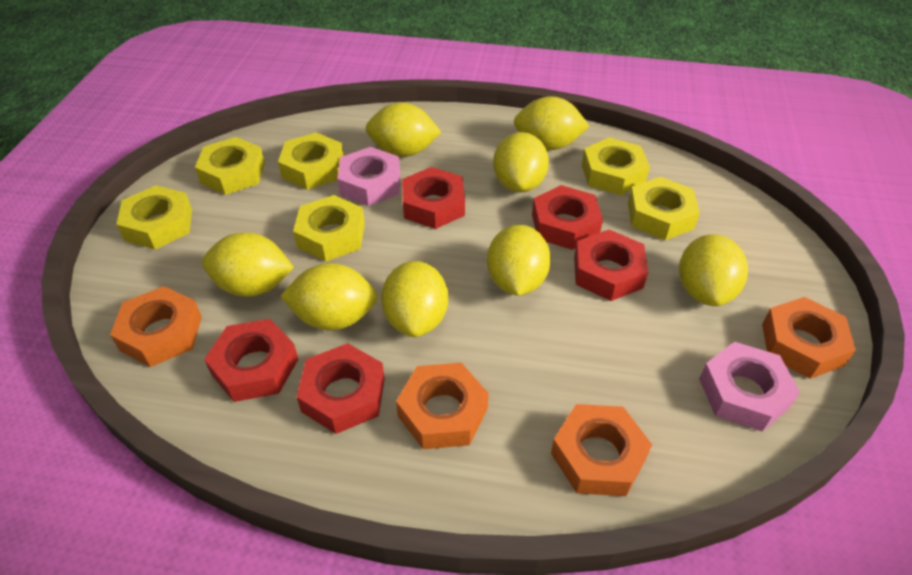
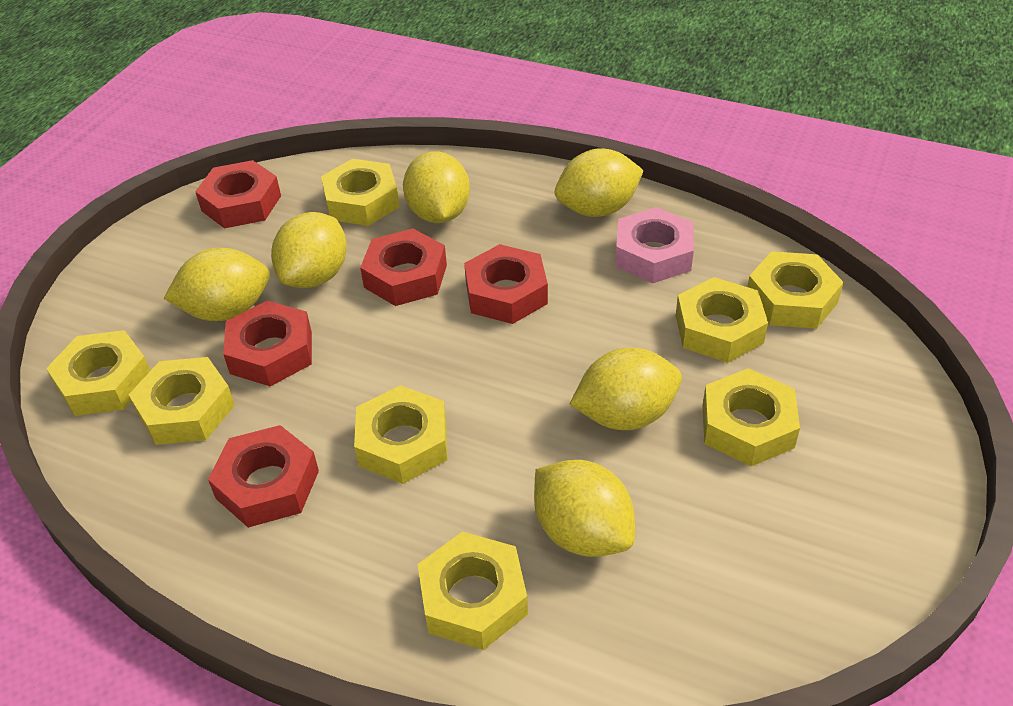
orange nut: 4 -> 0
pink nut: 2 -> 1
yellow lemon: 8 -> 6
yellow nut: 6 -> 8

